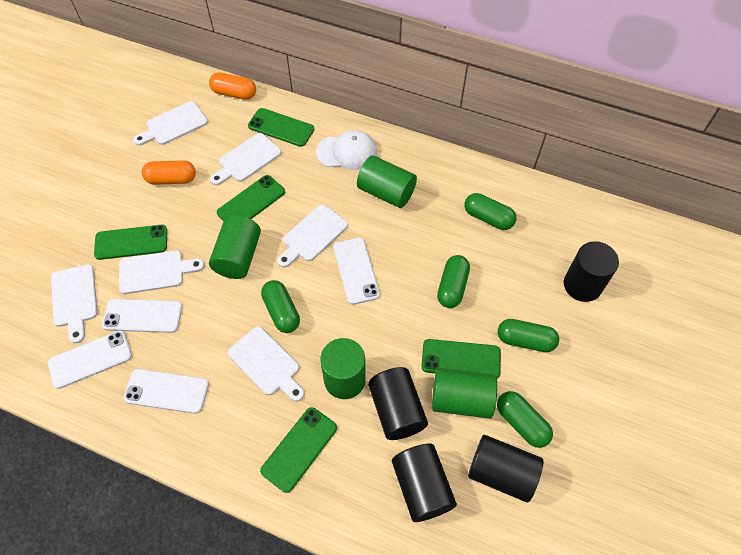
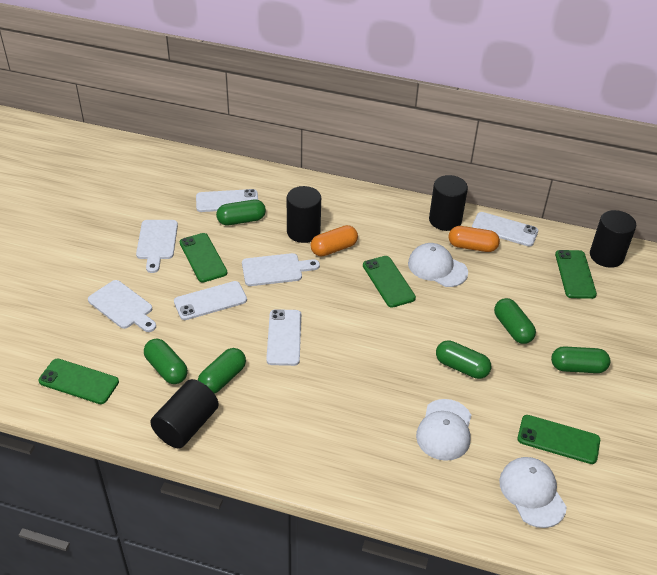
green capsule: 5 -> 6
green cylinder: 4 -> 0
white cap: 1 -> 3
white cutting board: 6 -> 3

